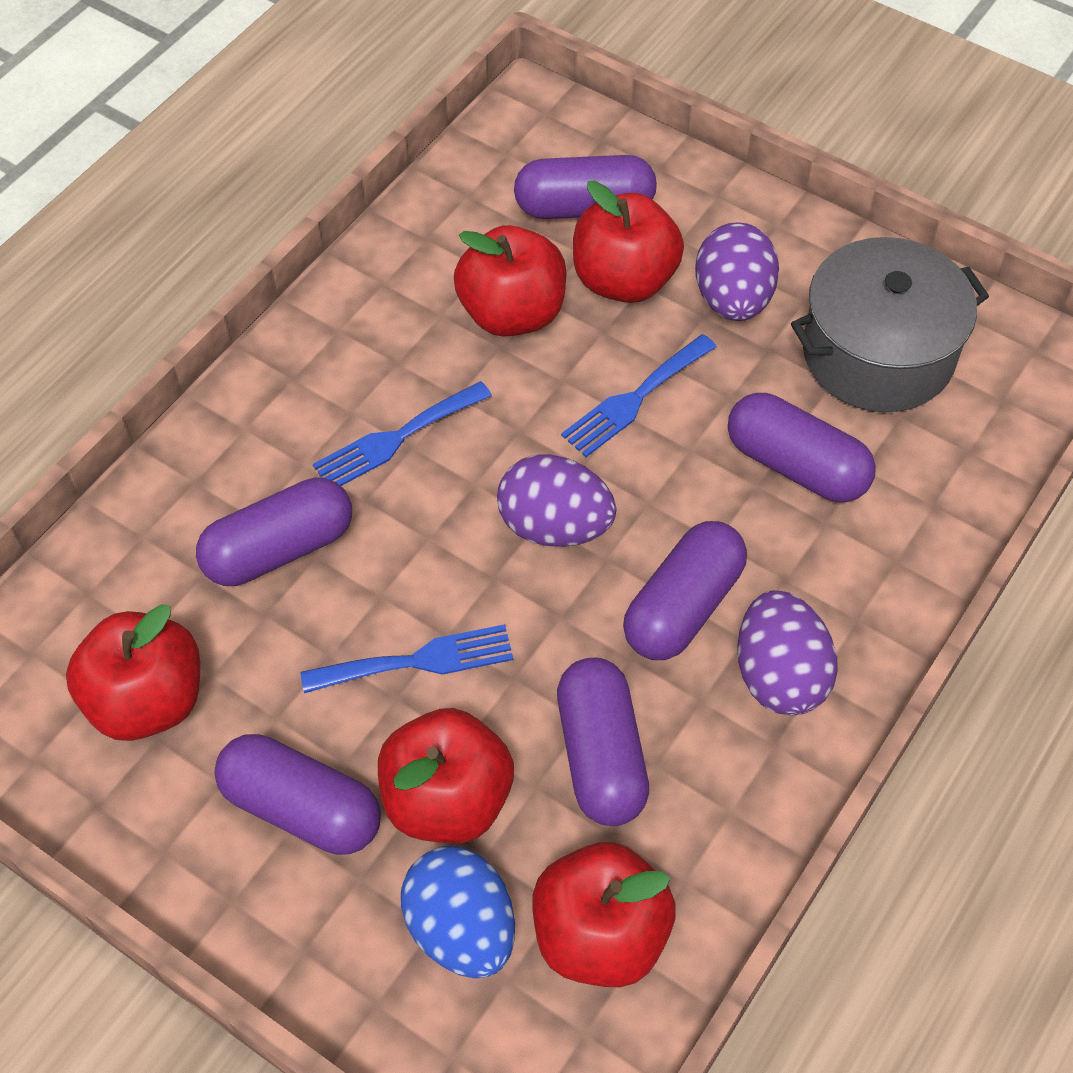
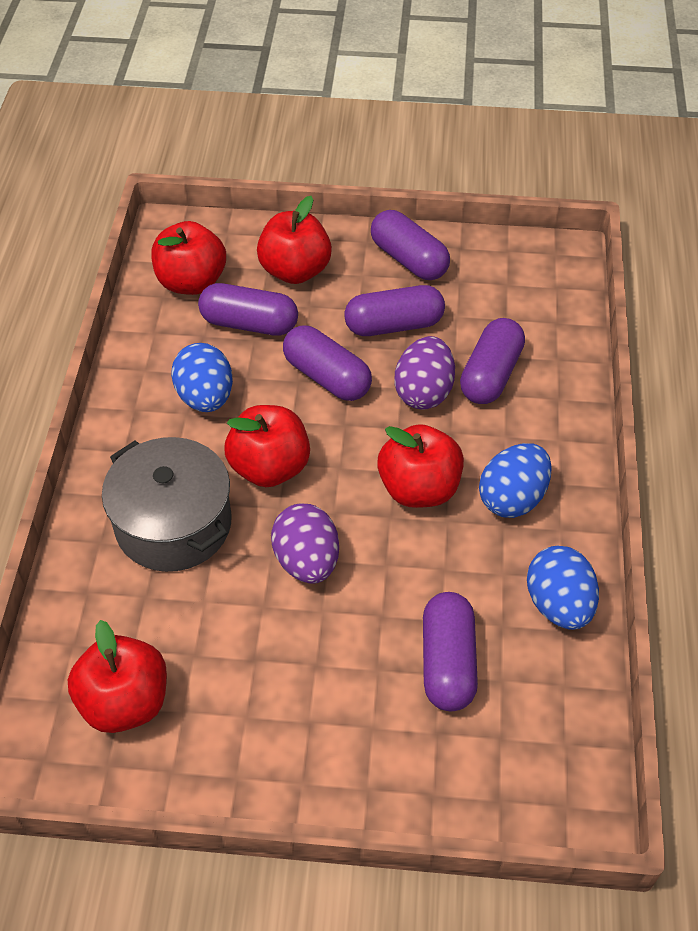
blue egg: 1 -> 3
blue fork: 3 -> 0
purple egg: 3 -> 2

